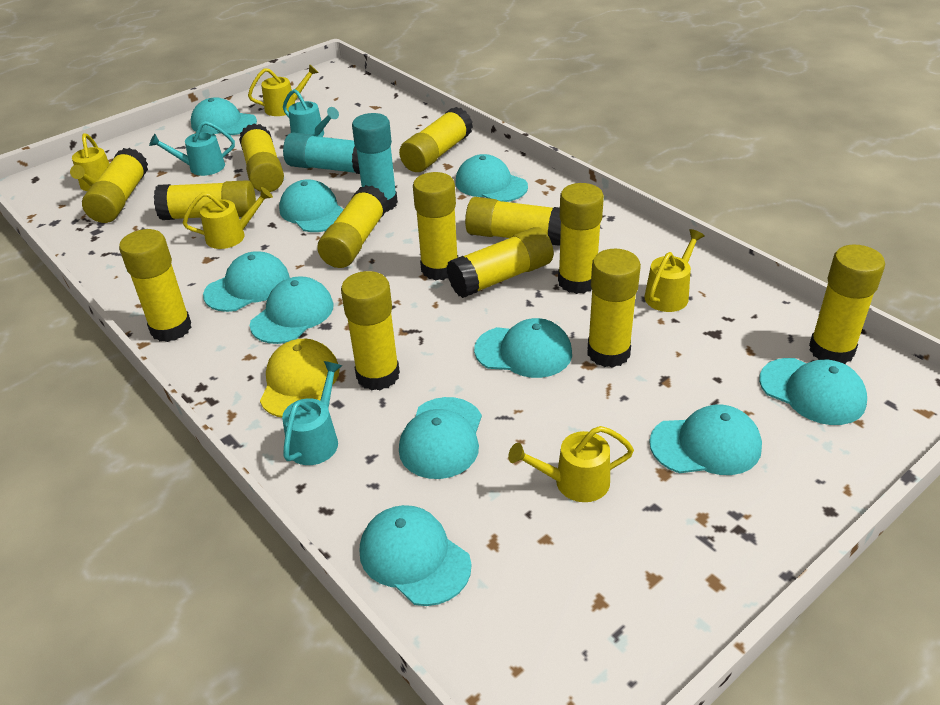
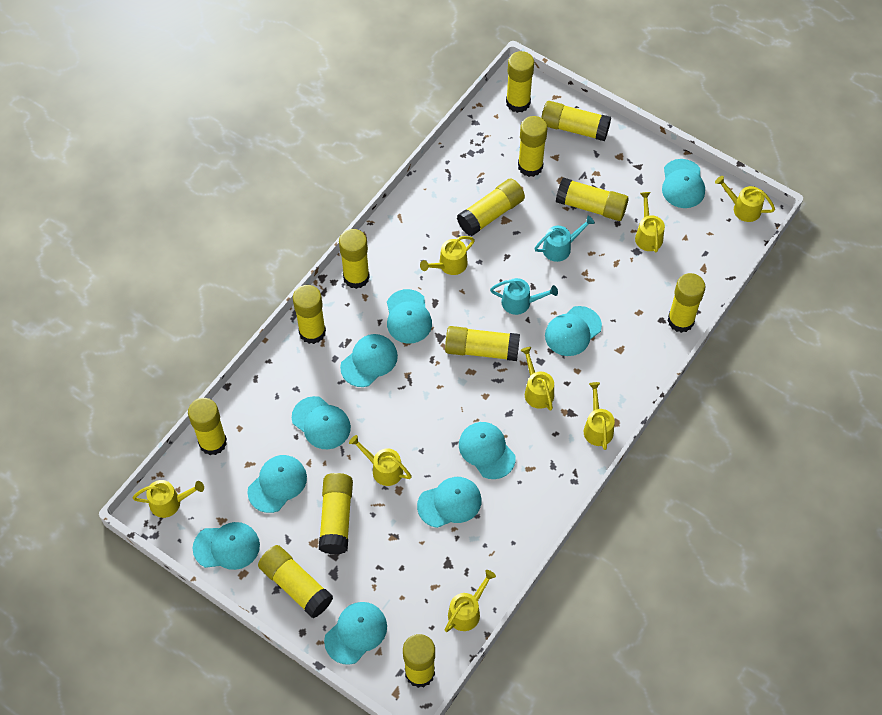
turquoise glue stick: 2 -> 0
turquoise watering can: 3 -> 2
yellow cap: 1 -> 0
yellow watering can: 5 -> 8

